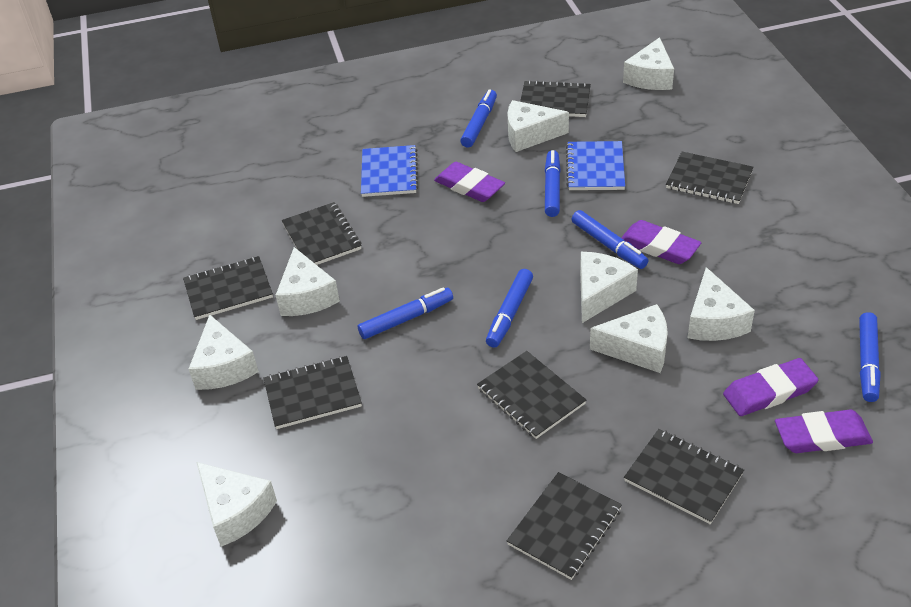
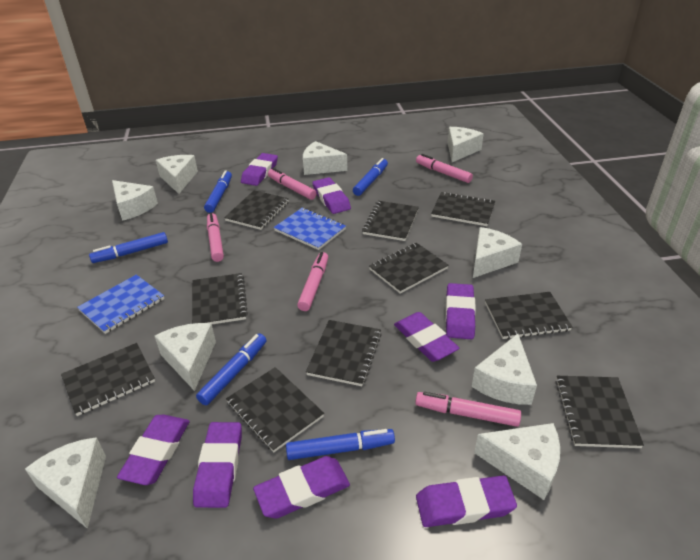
black notebook: 8 -> 10
blue marker: 6 -> 5
pink marker: 0 -> 5
purple eraser: 4 -> 8
white cheese: 8 -> 9

